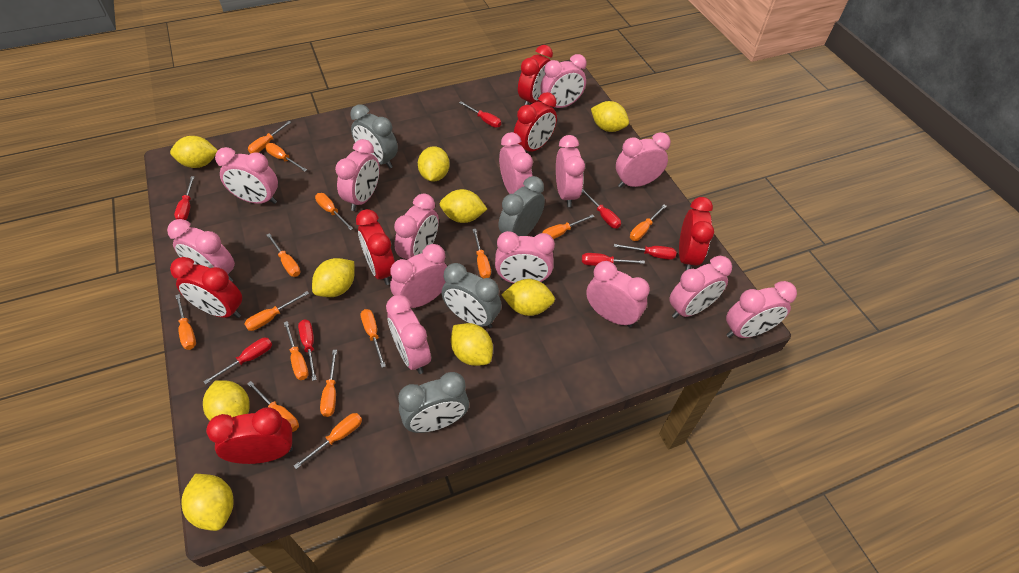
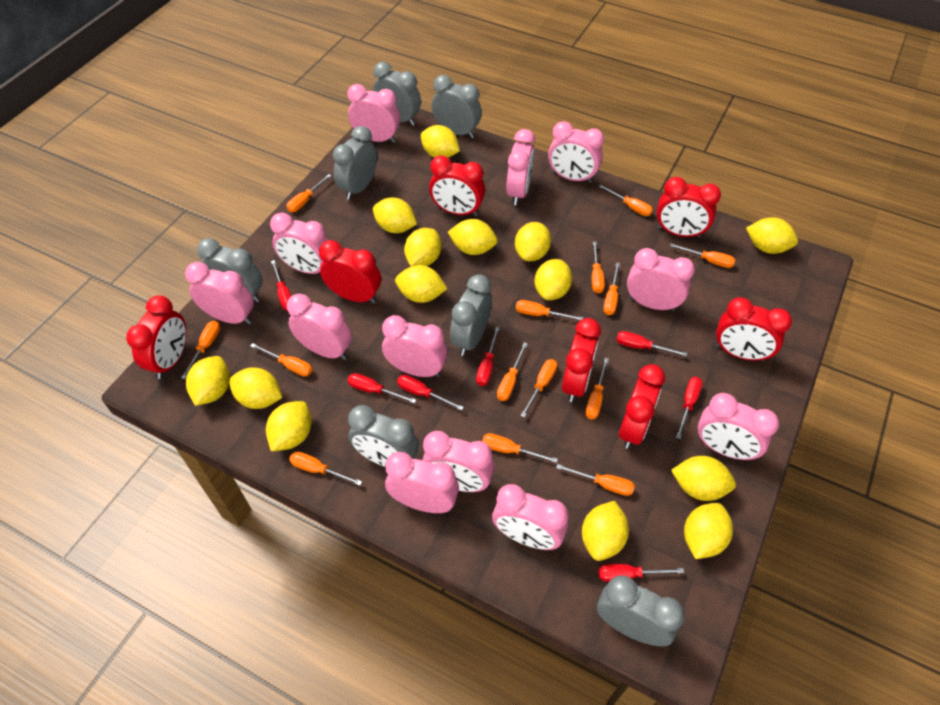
grey clock: 4 -> 7
pink clock: 14 -> 12
red clock: 6 -> 7
yellow lemon: 9 -> 14

